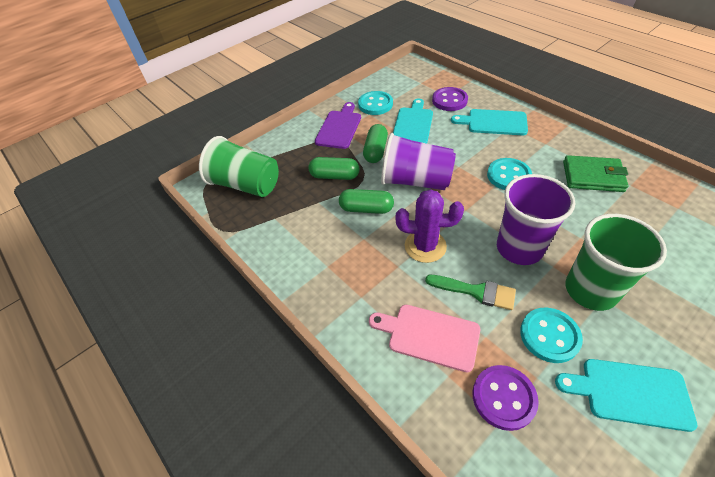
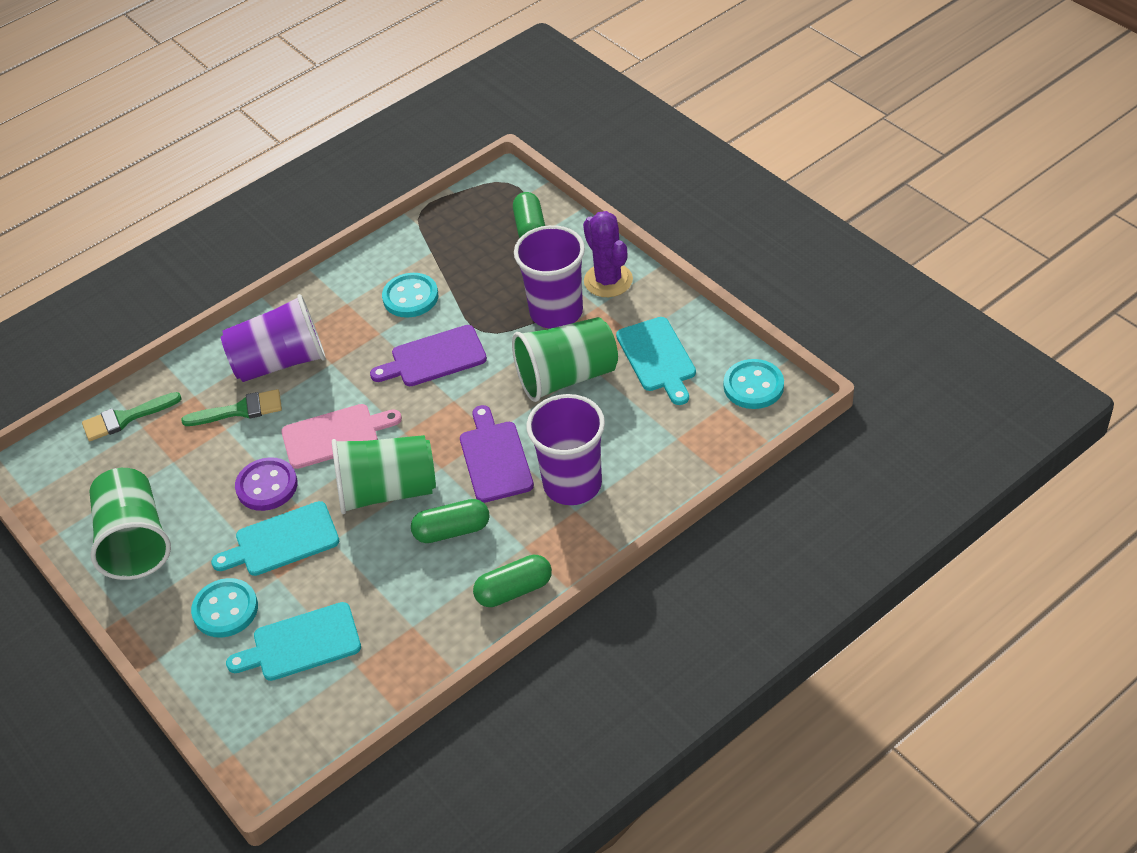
green brush: 1 -> 2
green cup: 2 -> 3
green wallet: 1 -> 0
purple button: 2 -> 1
purple cup: 2 -> 3
purple cutting board: 1 -> 2

